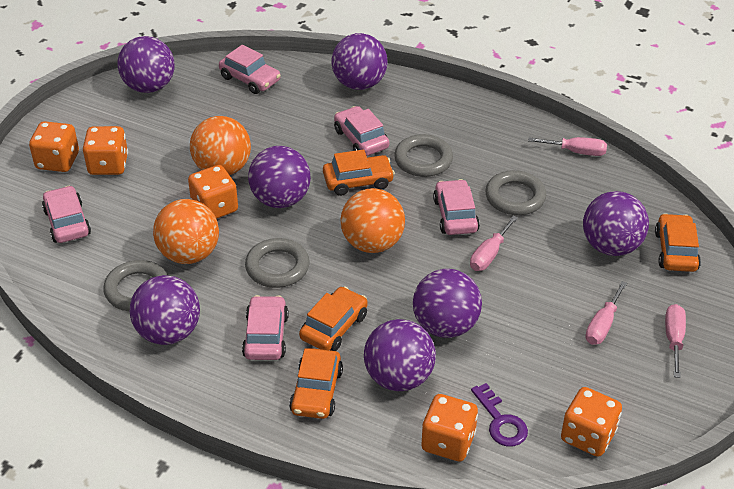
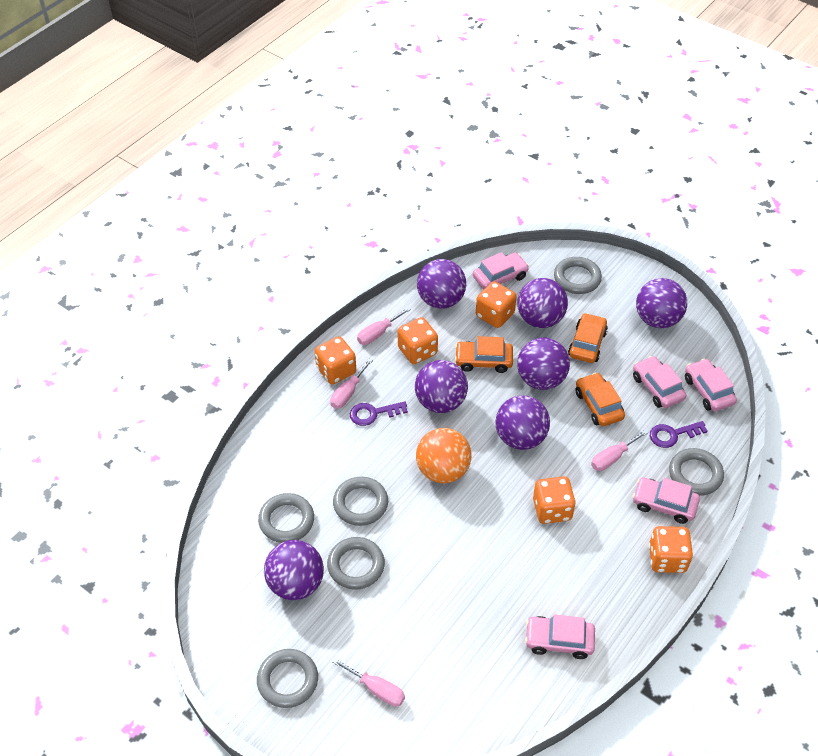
grey ring: 4 -> 6
orange ball: 3 -> 1
orange car: 4 -> 3
purple key: 1 -> 2

